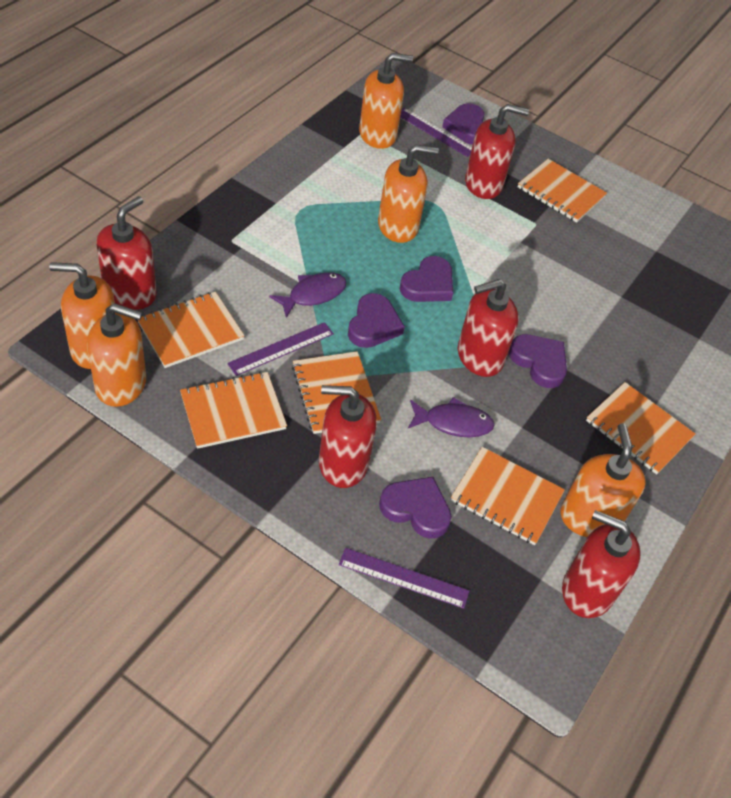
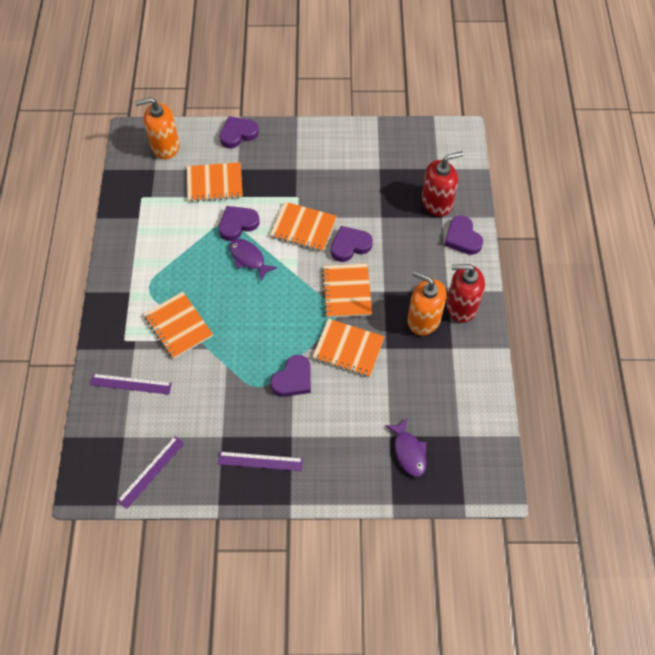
orange notebook: 6 -> 5
orange soap dispenser: 5 -> 2
red soap dispenser: 5 -> 2

